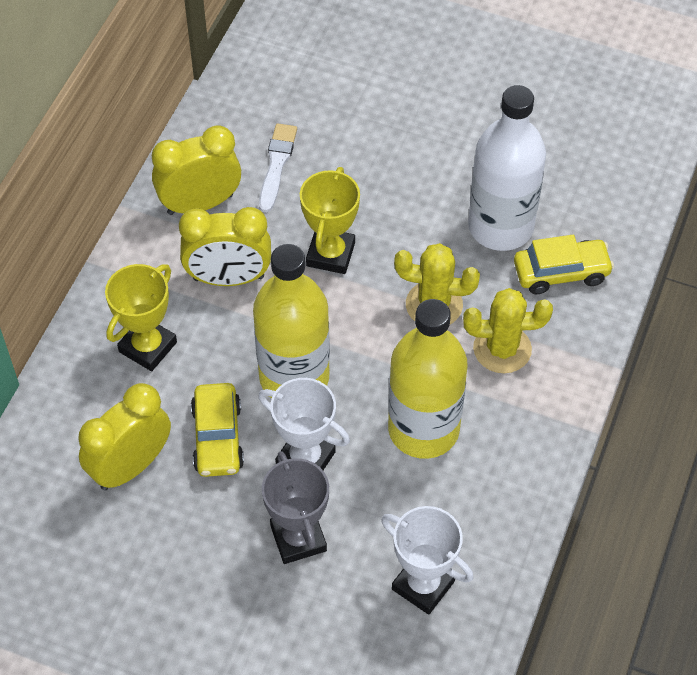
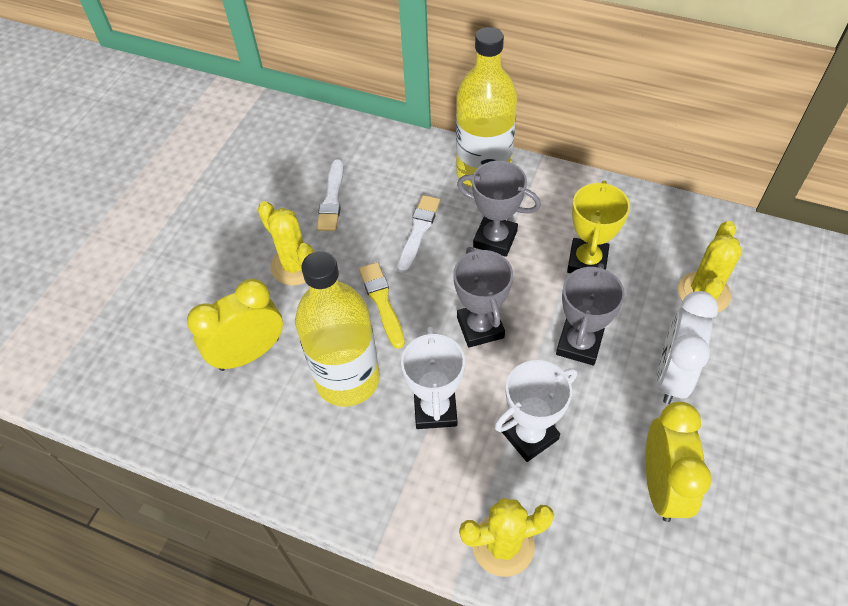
grey trophy: 1 -> 3
white bottle: 1 -> 0
white brush: 1 -> 2
white clock: 0 -> 1
yellow brush: 0 -> 1
yellow cactus: 2 -> 3
yellow car: 2 -> 0
yellow clock: 3 -> 2
yellow trophy: 2 -> 1

